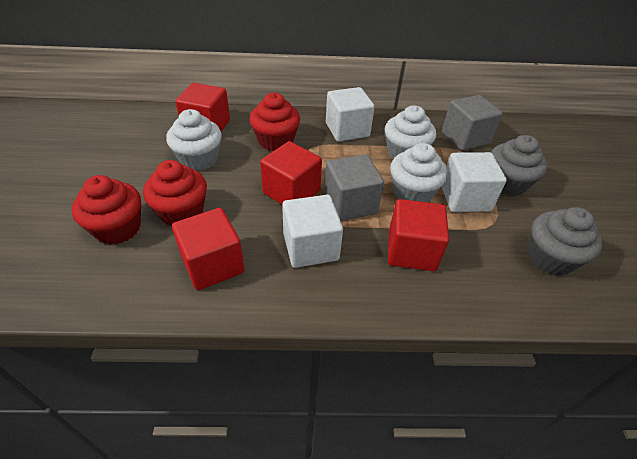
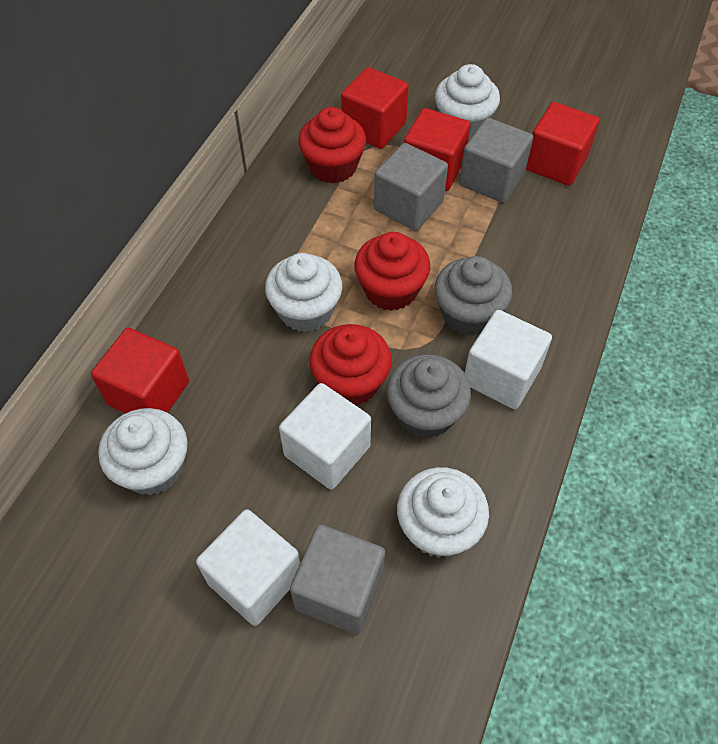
grey cube: 2 -> 3
white cupcake: 3 -> 4

